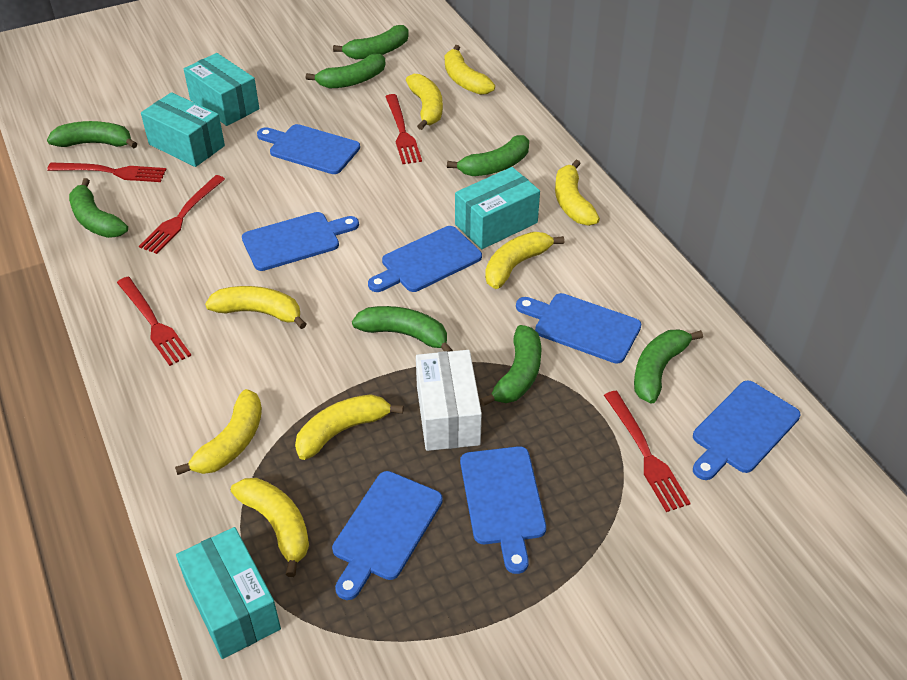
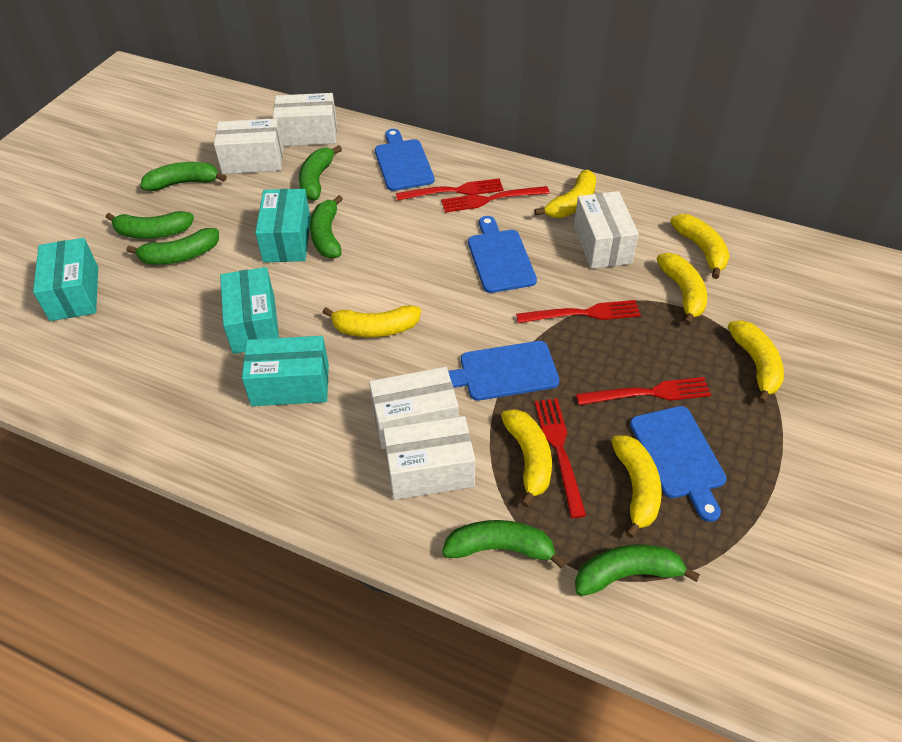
blue cutting board: 7 -> 4
green banana: 8 -> 7
white box: 1 -> 5
yellow banana: 8 -> 7

